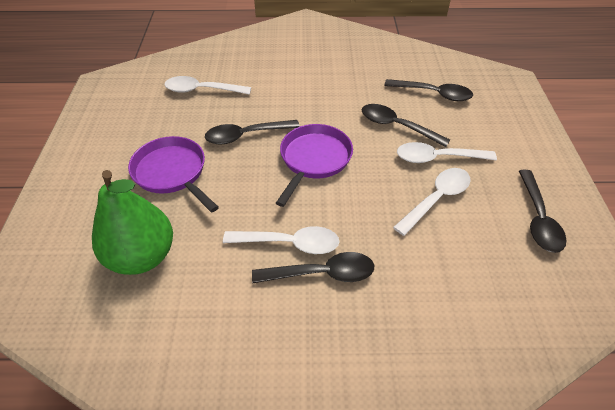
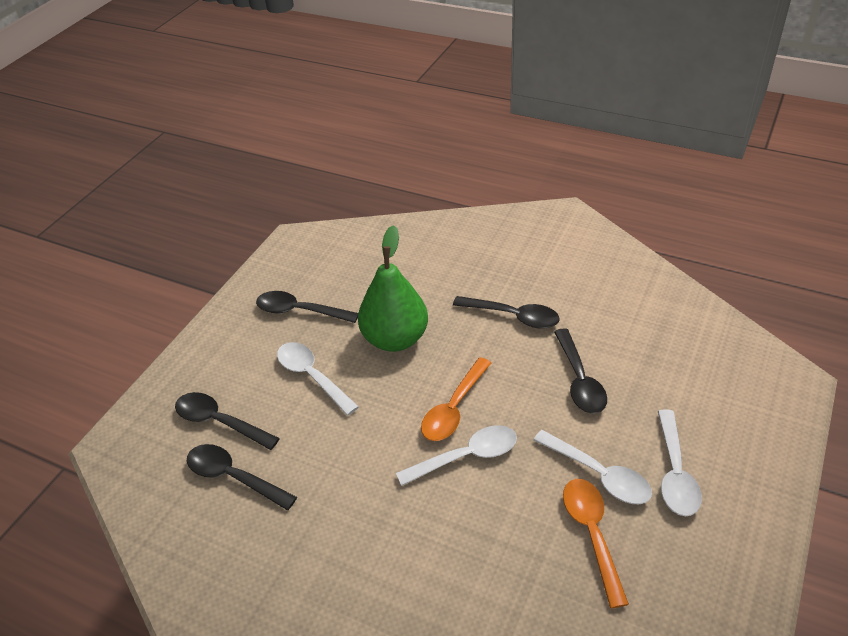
orange spoon: 0 -> 2
purple pan: 2 -> 0

